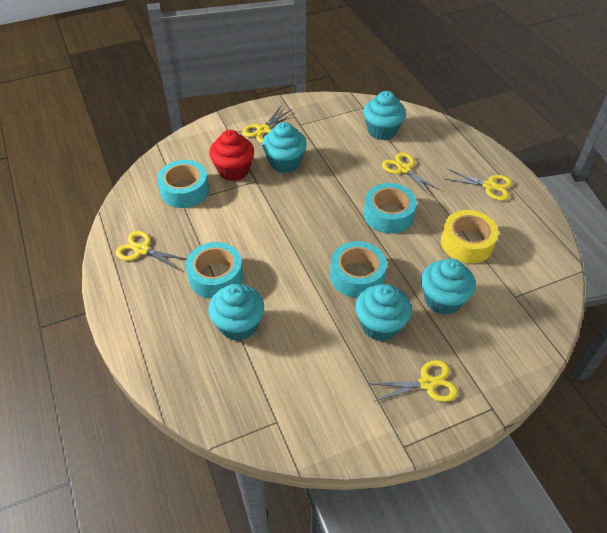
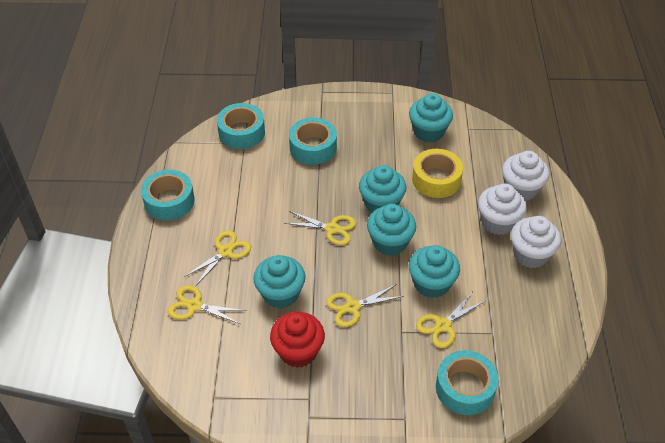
white cupcake: 0 -> 3

